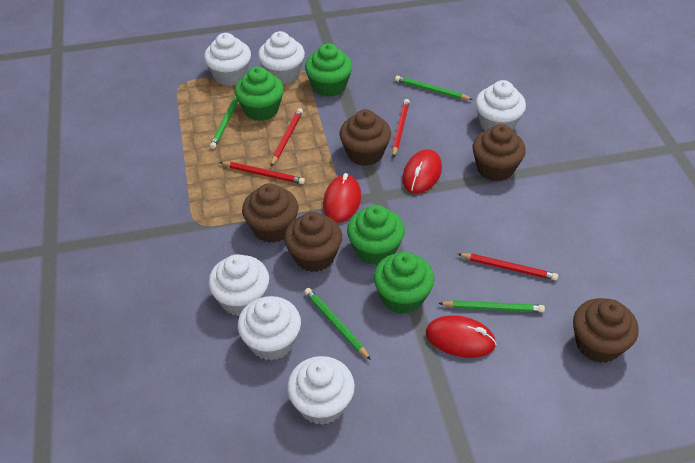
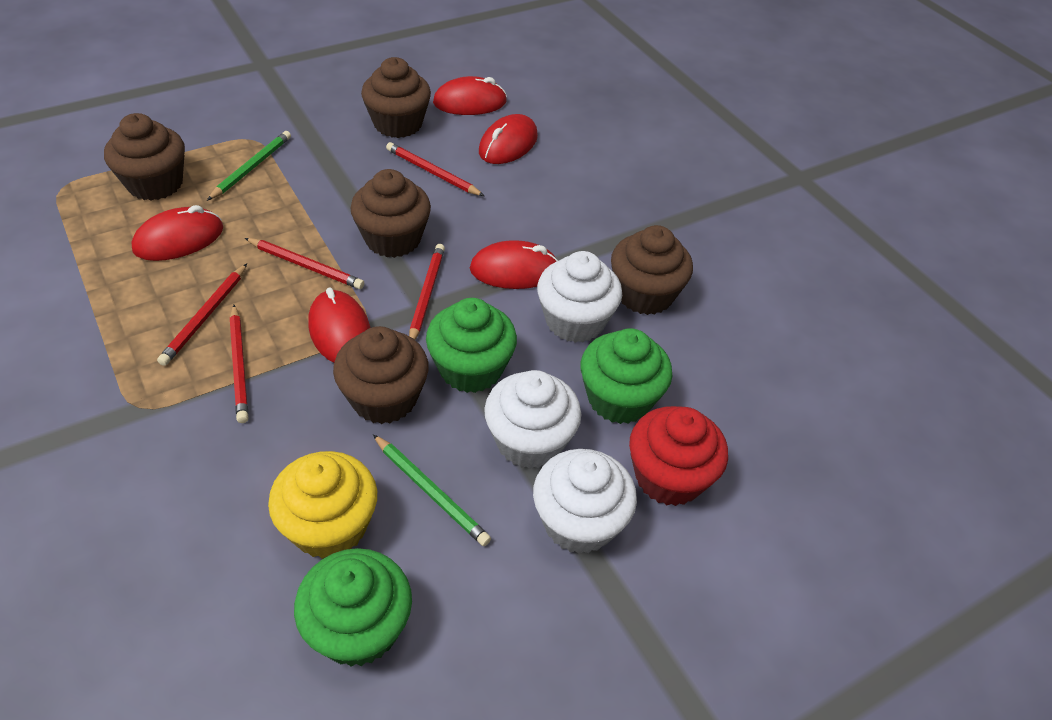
green cupcake: 4 -> 3
green pencil: 4 -> 2
red cupcake: 0 -> 1
red mouse: 3 -> 5
red pencil: 4 -> 5
white cupcake: 6 -> 3
yellow cupcake: 0 -> 1

